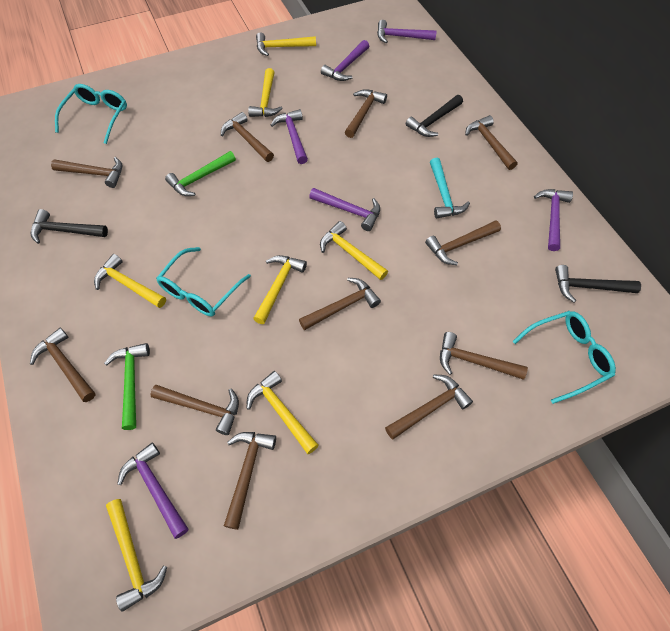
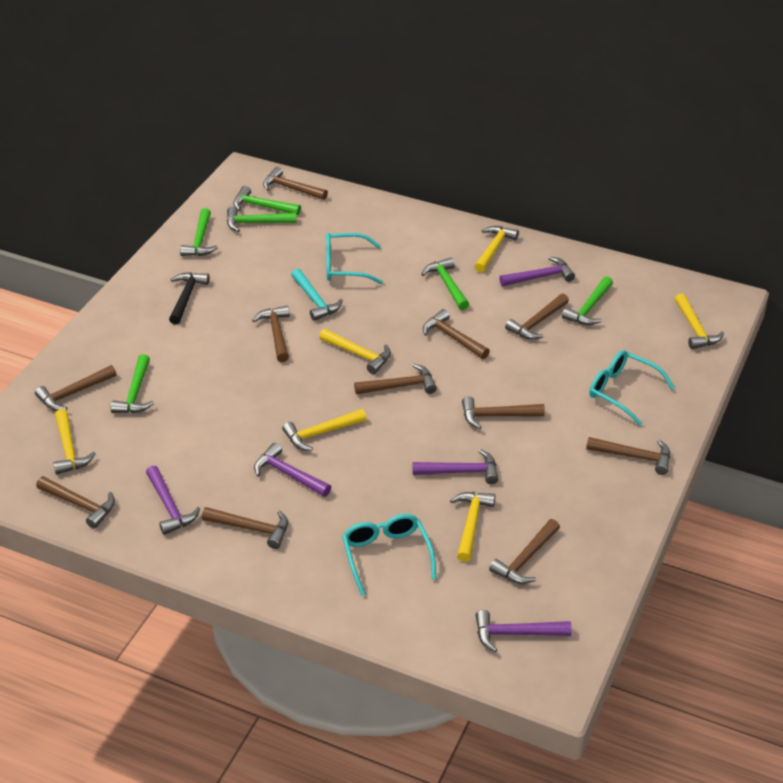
black hammer: 3 -> 1
green hammer: 2 -> 6
purple hammer: 6 -> 5
yellow hammer: 7 -> 6

